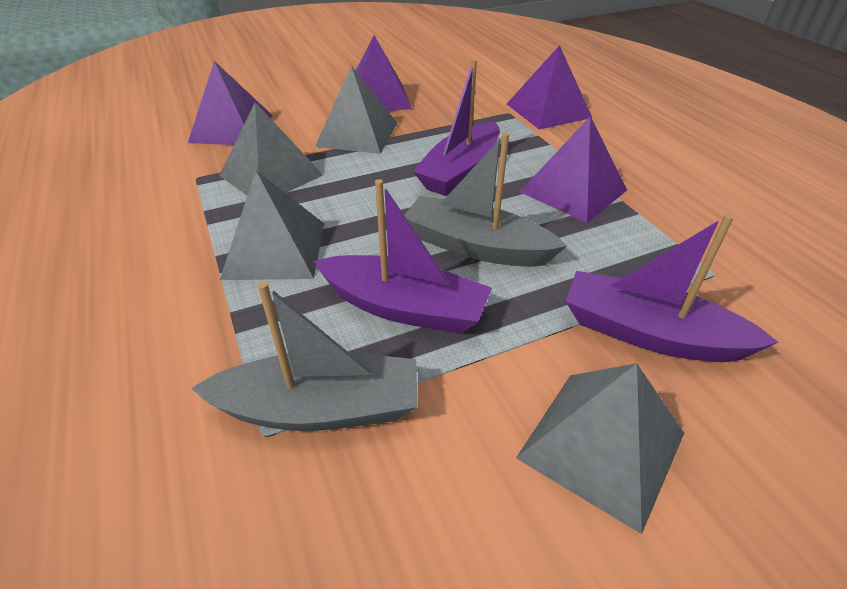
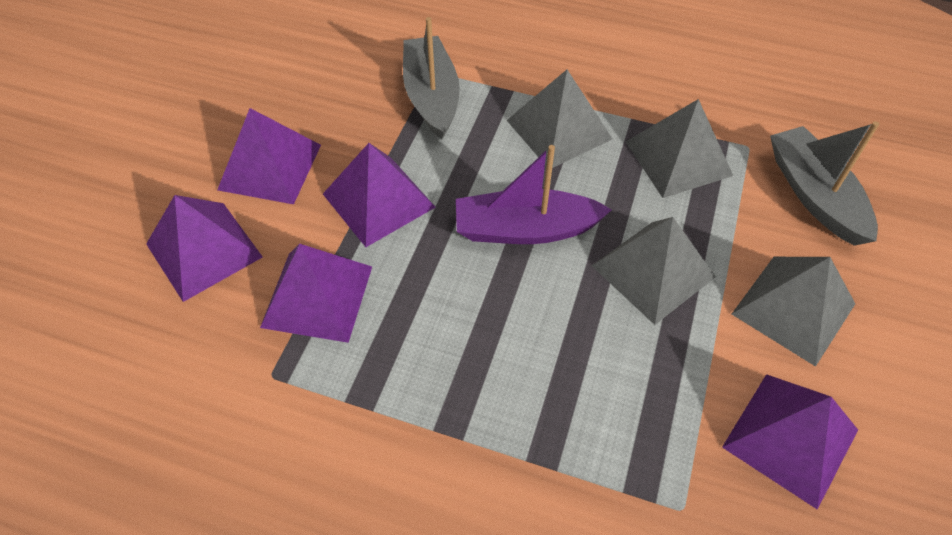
purple boat: 3 -> 1
purple pyramid: 4 -> 5

